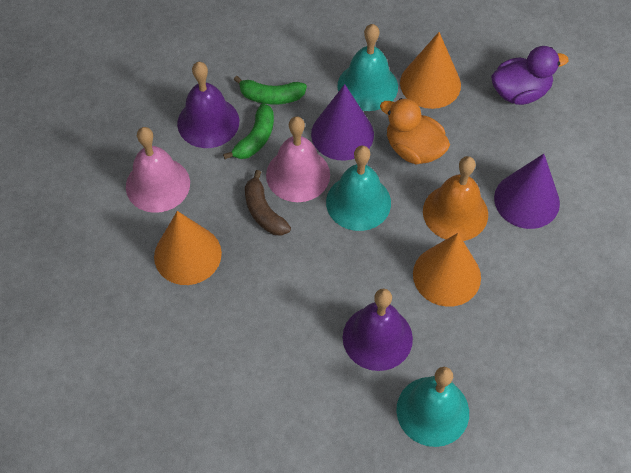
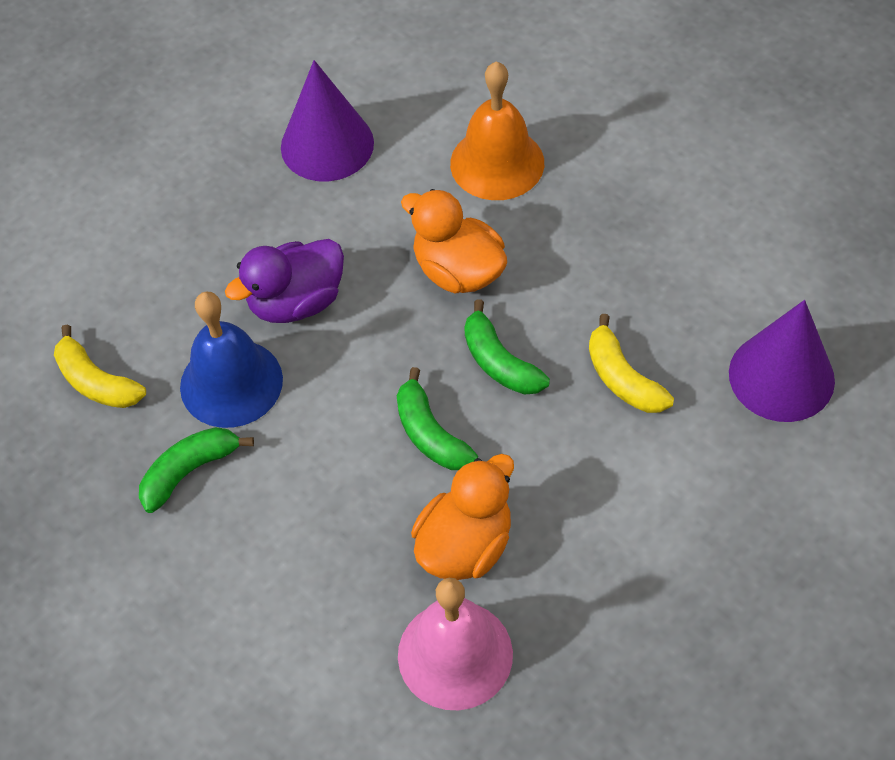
blue bell: 0 -> 1
brown banana: 1 -> 0
green banana: 2 -> 3
orange cone: 3 -> 0
orange duck: 1 -> 2
pink bell: 2 -> 1
purple bell: 2 -> 0
turquoise bell: 3 -> 0
yellow banana: 0 -> 2

